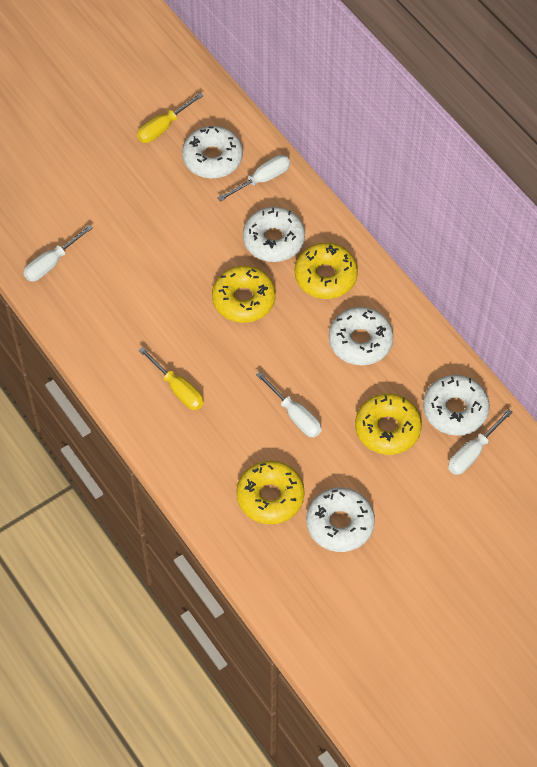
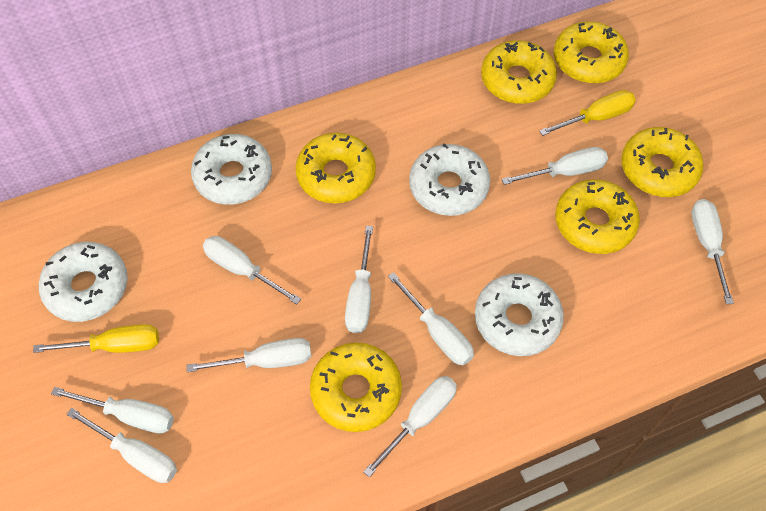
white donut: 5 -> 4
white screwdriver: 4 -> 9
yellow donut: 4 -> 6

